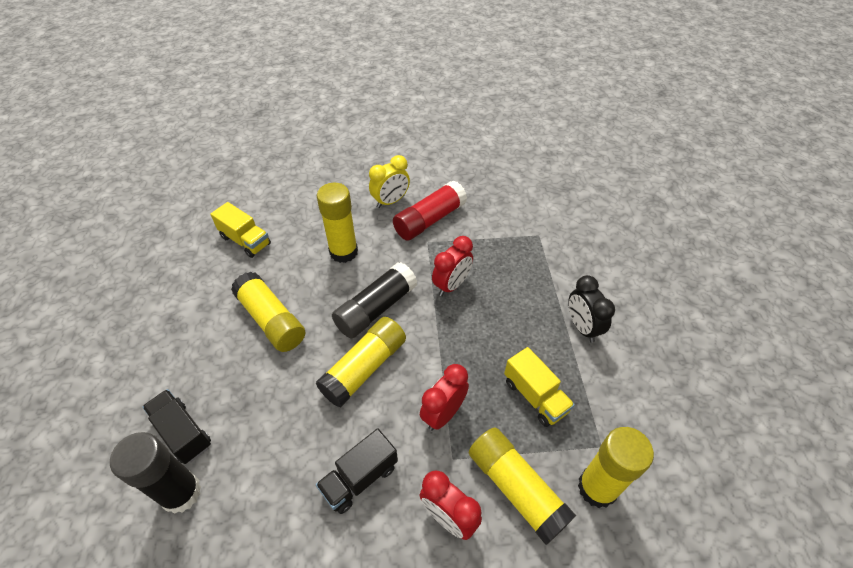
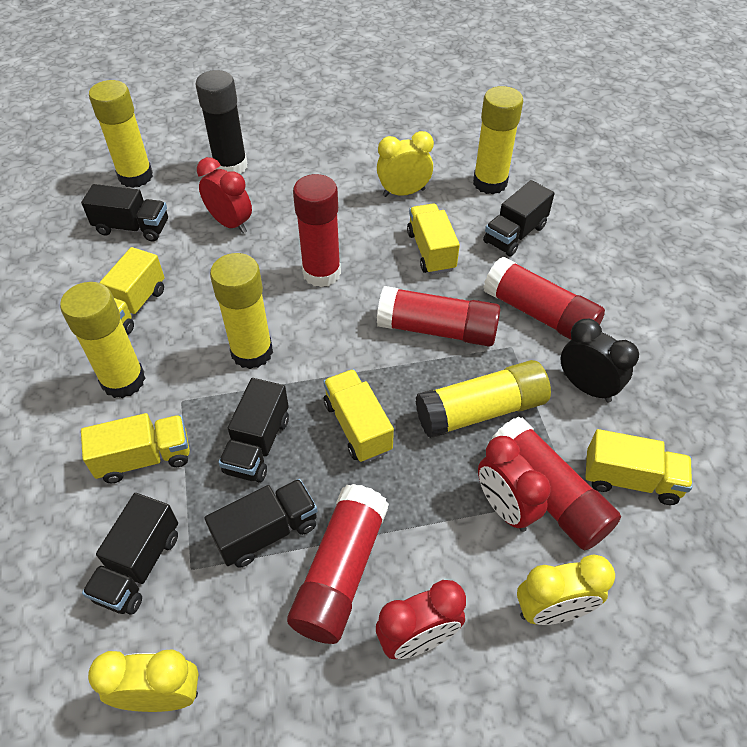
black glue stick: 2 -> 1
black truck: 2 -> 5
red glue stick: 1 -> 5
yellow clock: 1 -> 3
yellow truck: 2 -> 5

